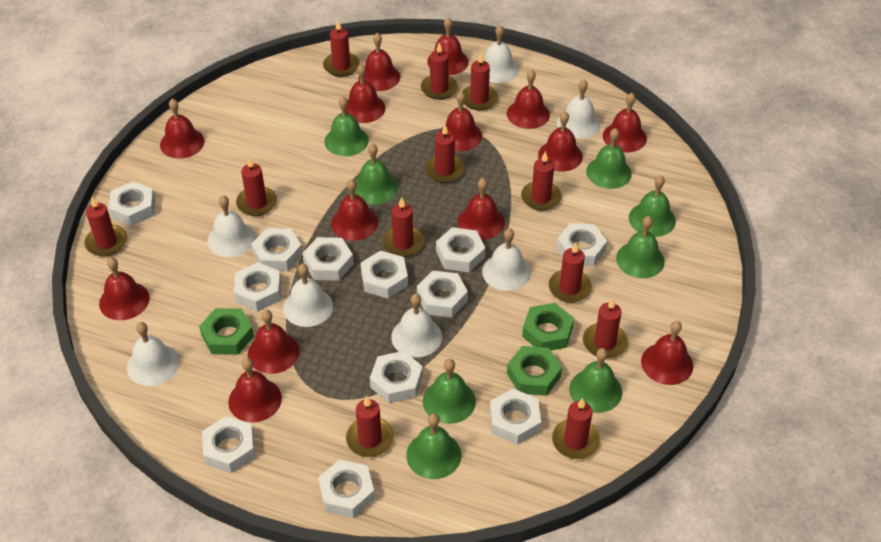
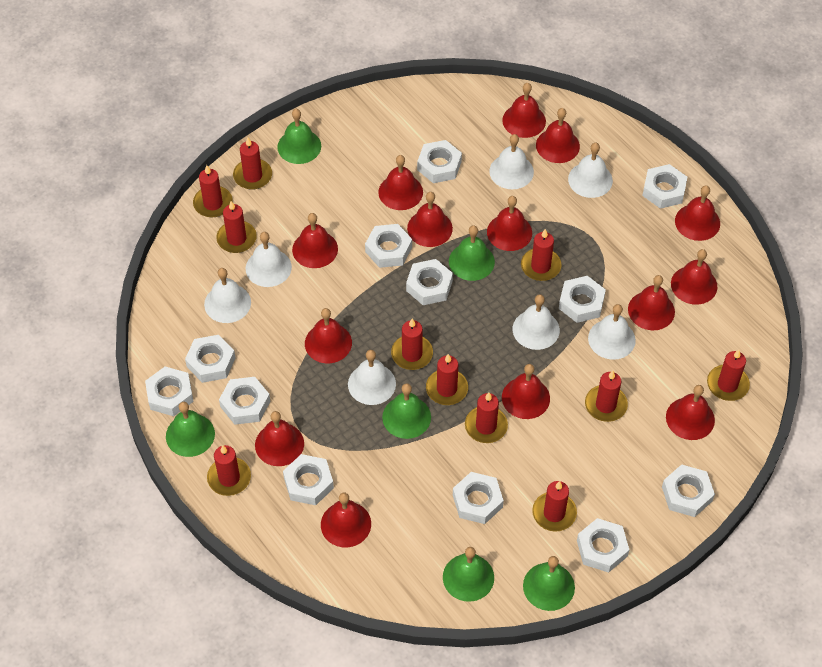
green bell: 8 -> 6
green nut: 3 -> 0
red candle: 12 -> 11

